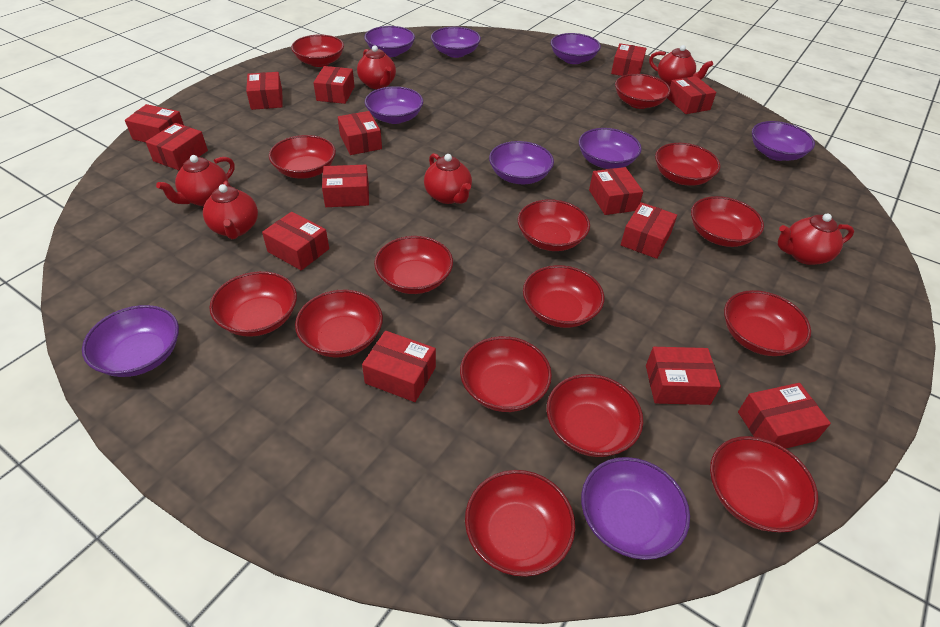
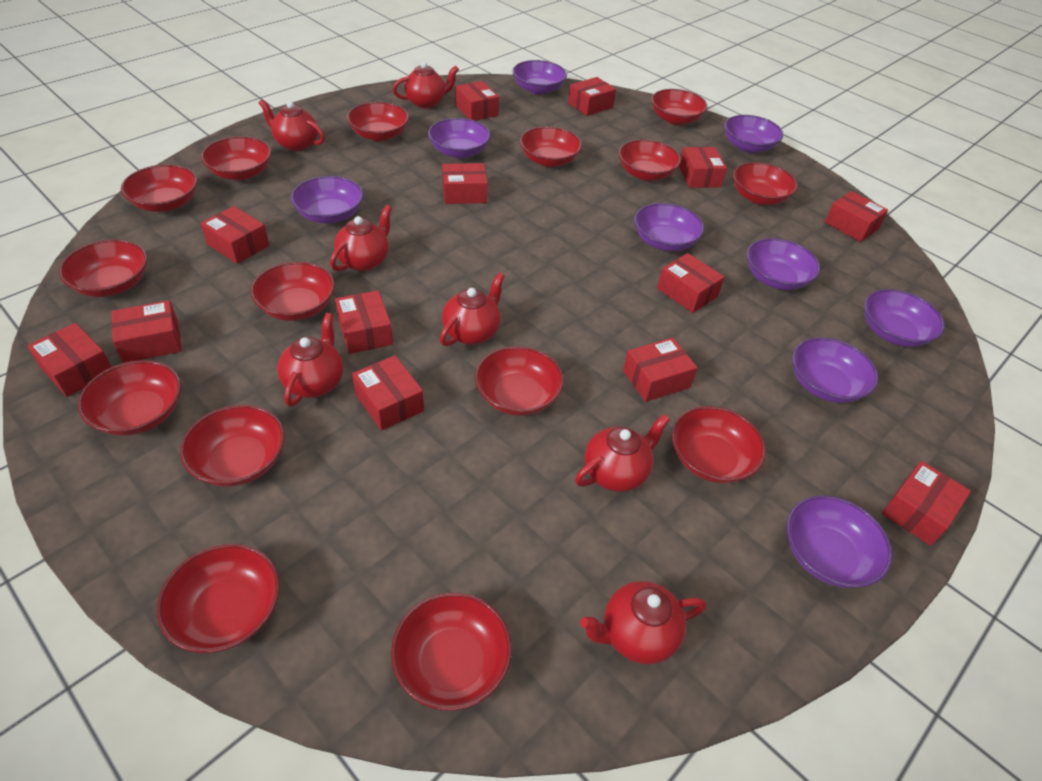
red box: 14 -> 13
red teapot: 6 -> 7

